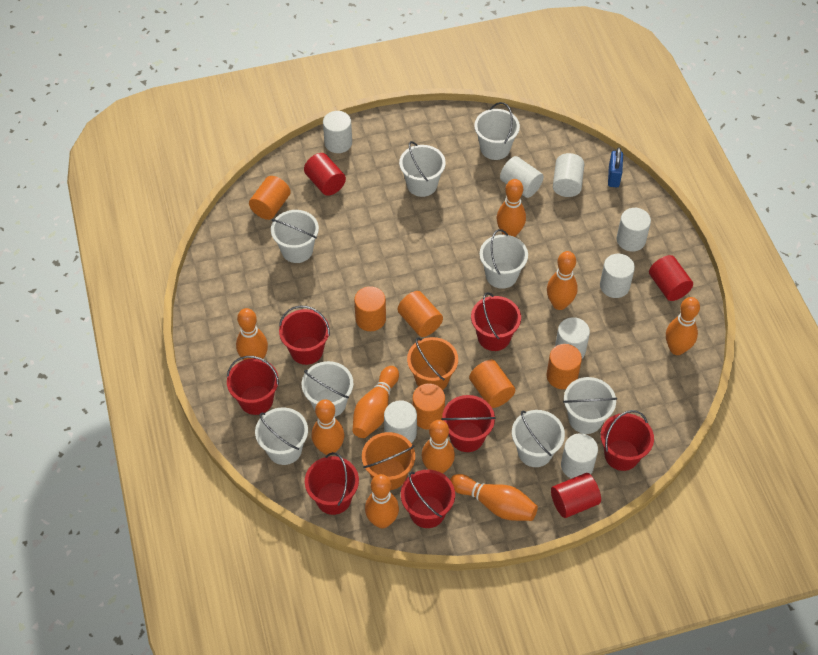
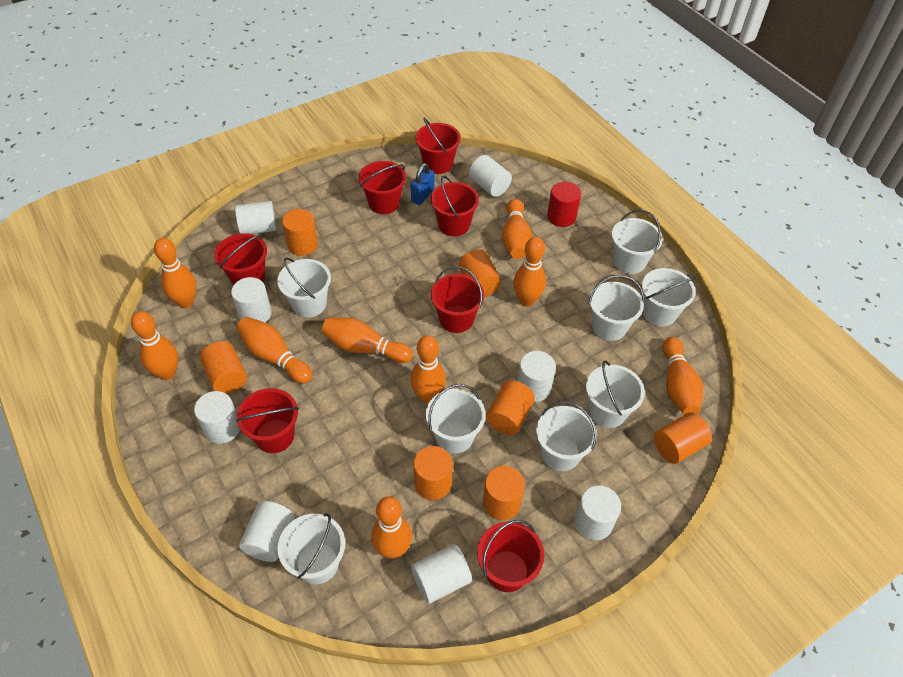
orange bucket: 2 -> 0
orange cylinder: 6 -> 7
red cylinder: 3 -> 1

